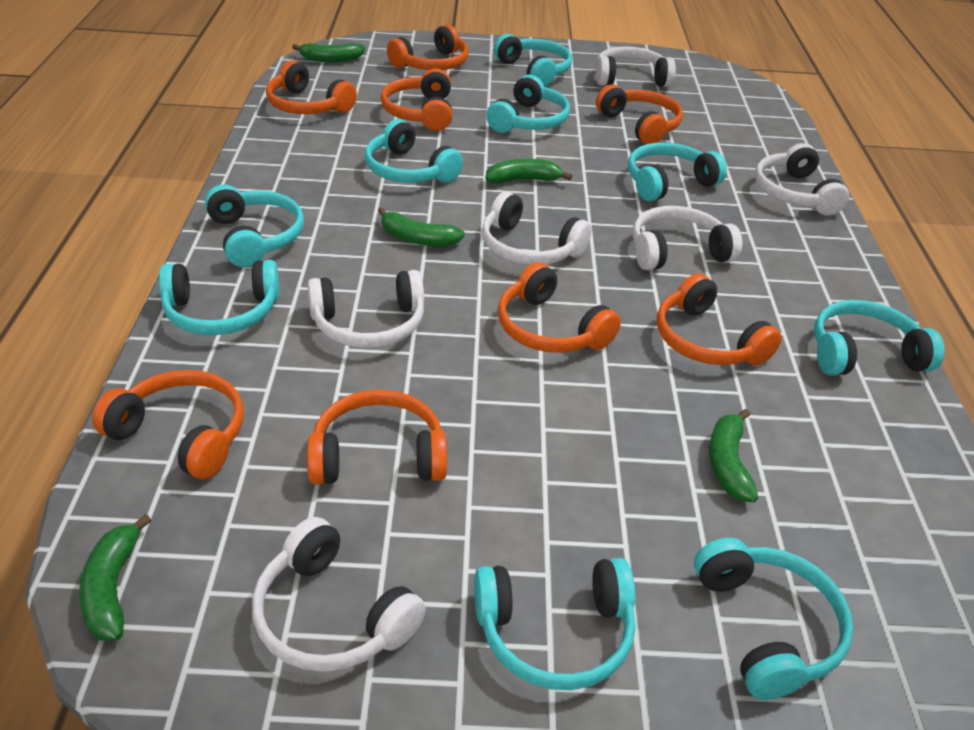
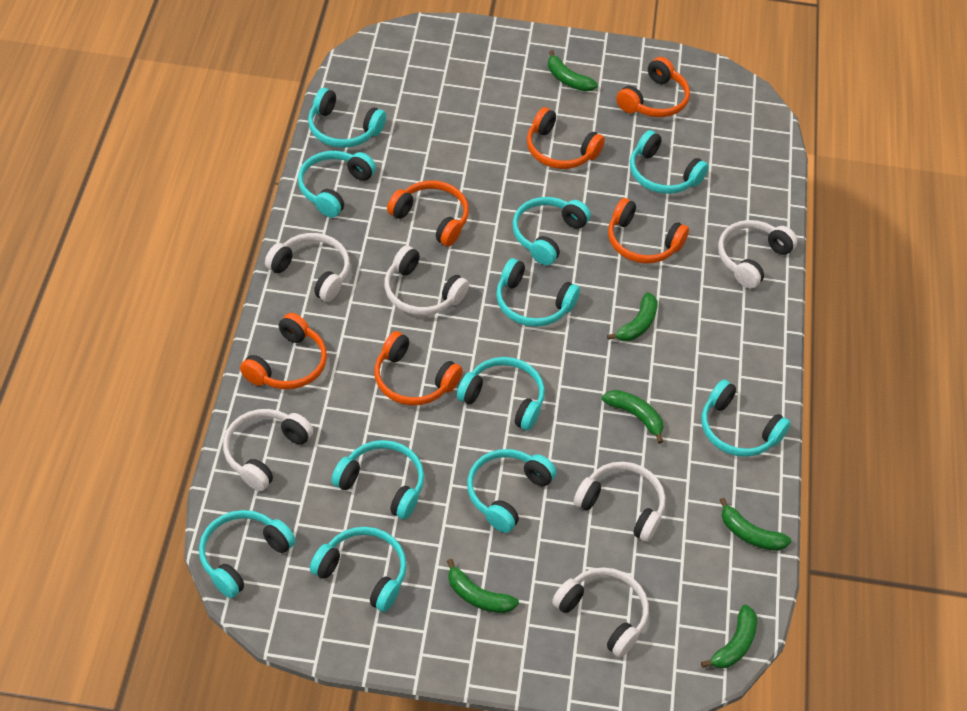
green banana: 5 -> 6
orange headphones: 8 -> 6
turquoise headphones: 9 -> 11

